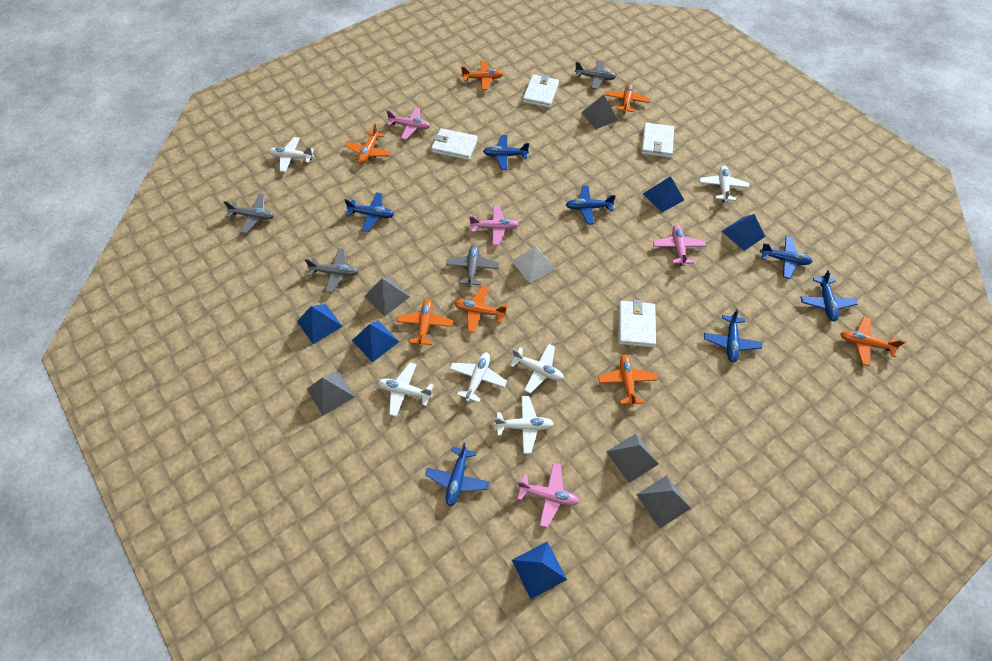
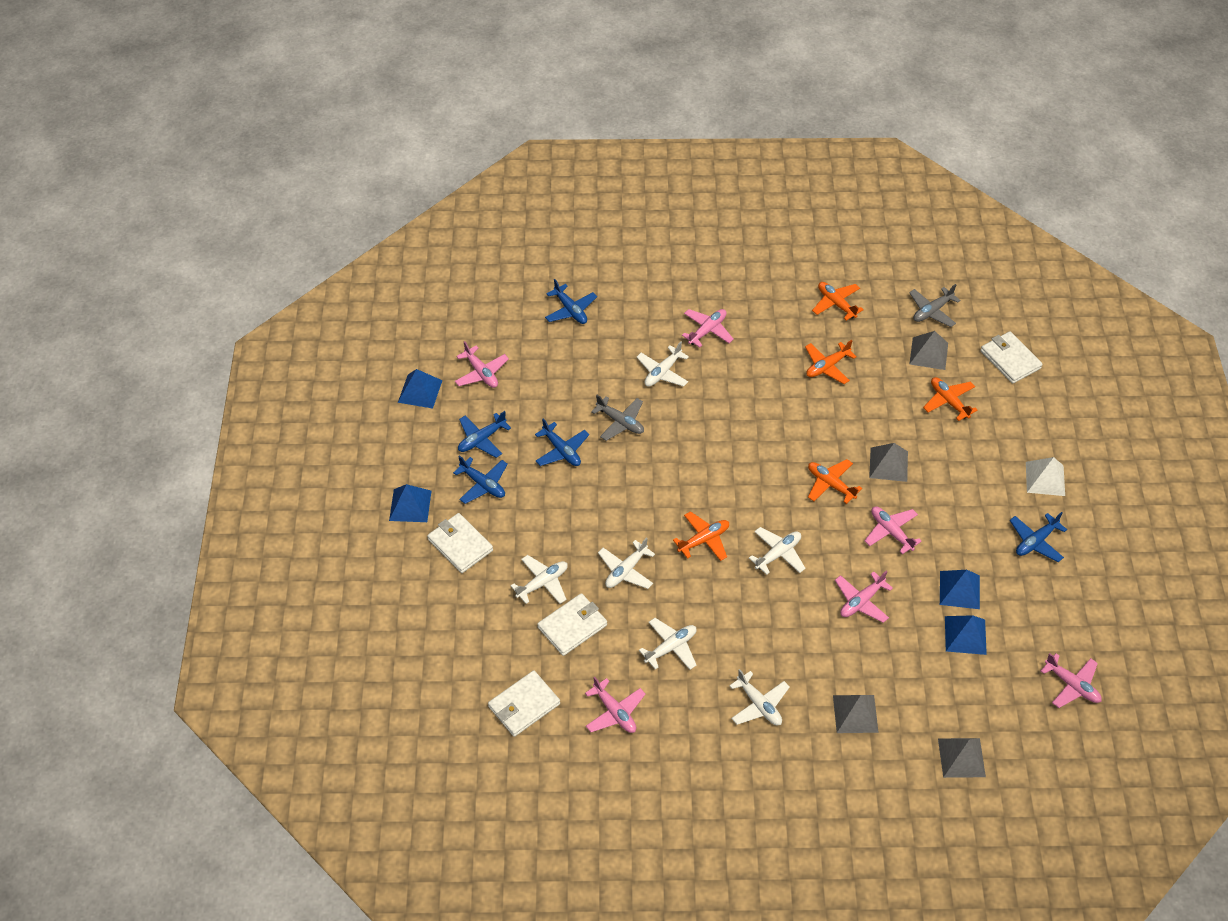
blue plane: 7 -> 5
blue pyramid: 5 -> 4
grey plane: 4 -> 2
grey pyramid: 5 -> 4
orange plane: 7 -> 5
pink plane: 4 -> 6

